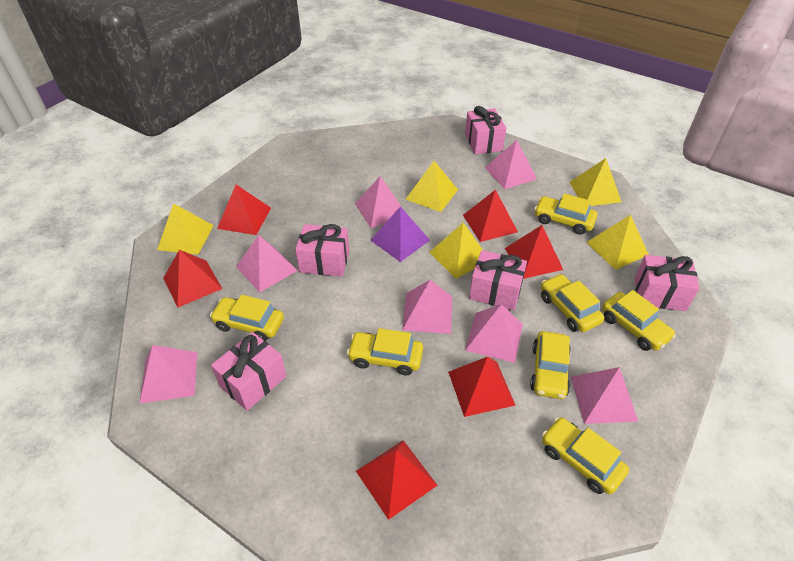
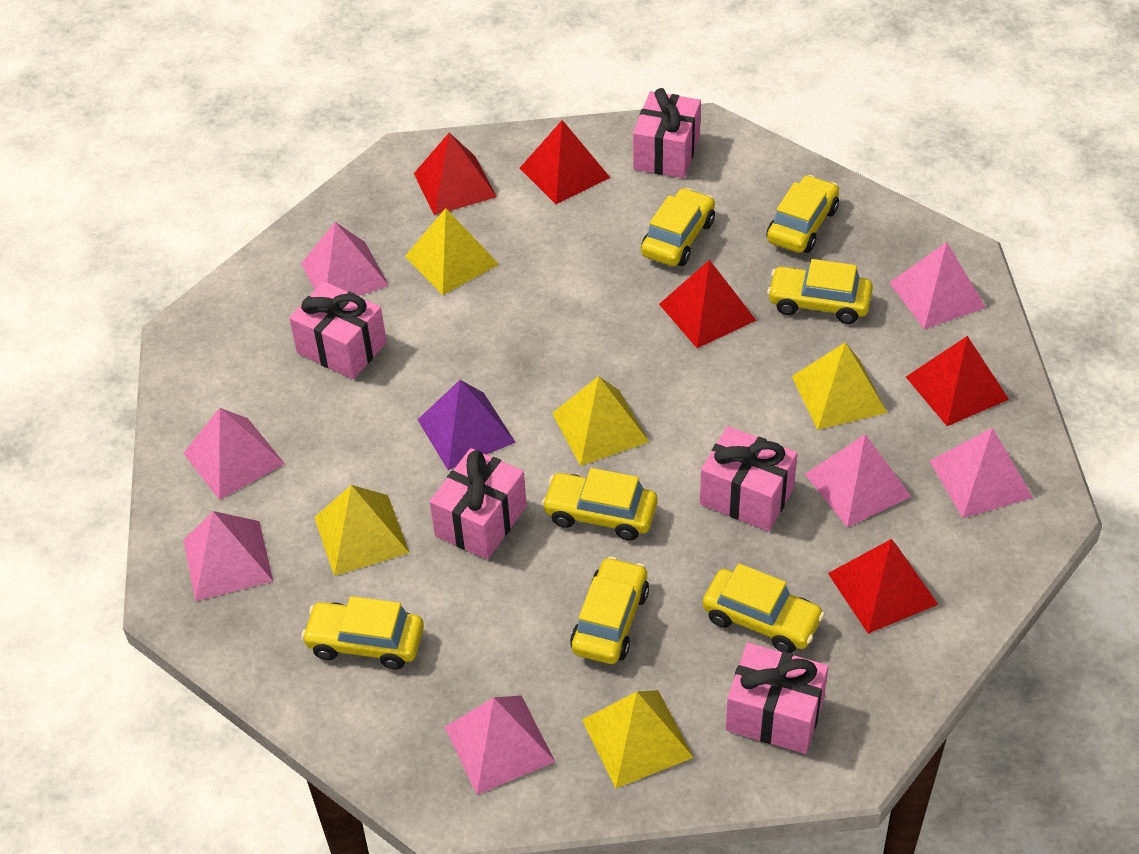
red pyramid: 6 -> 5

